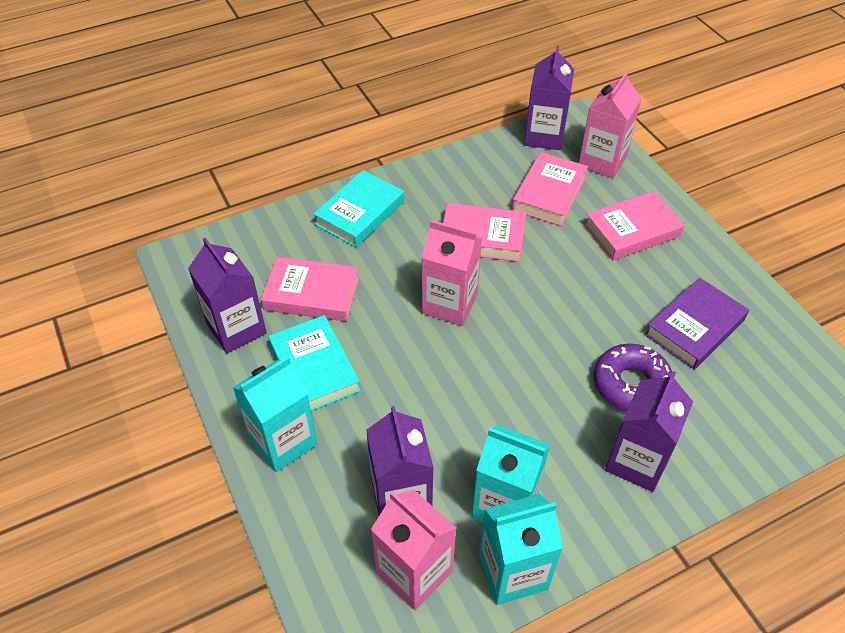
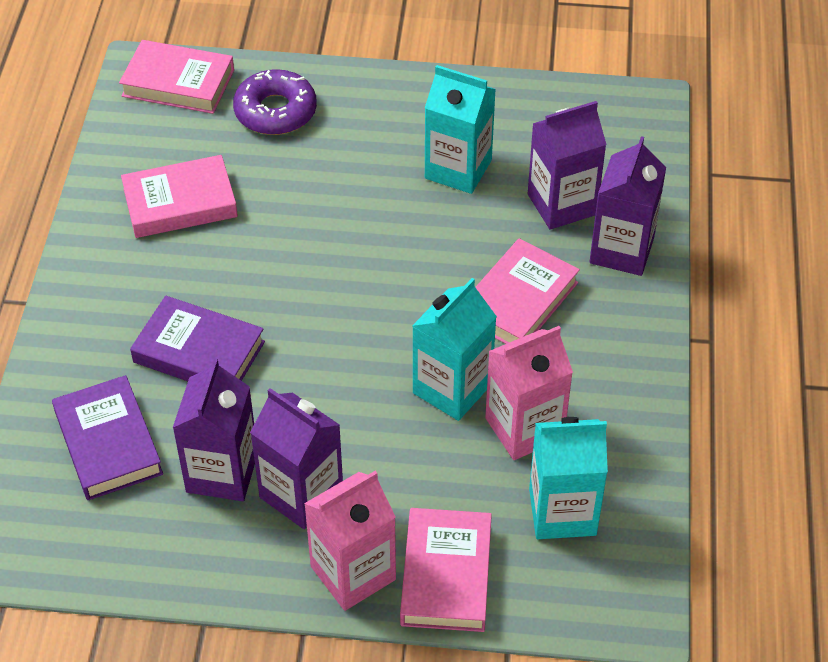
pink carton: 3 -> 2
purple book: 1 -> 2
turquoise book: 2 -> 0

